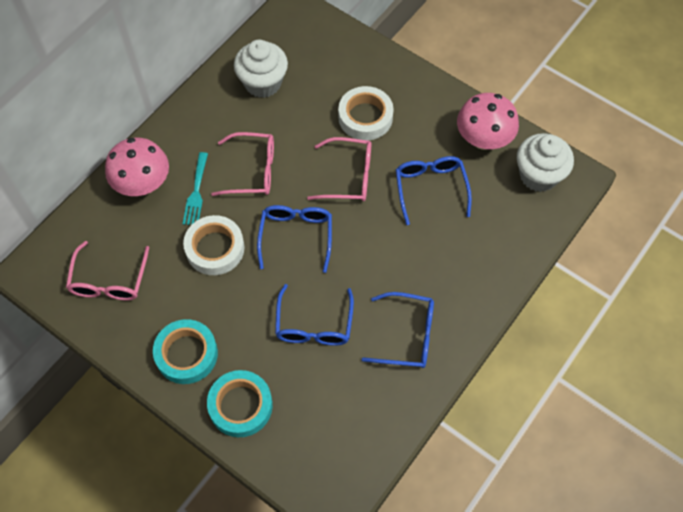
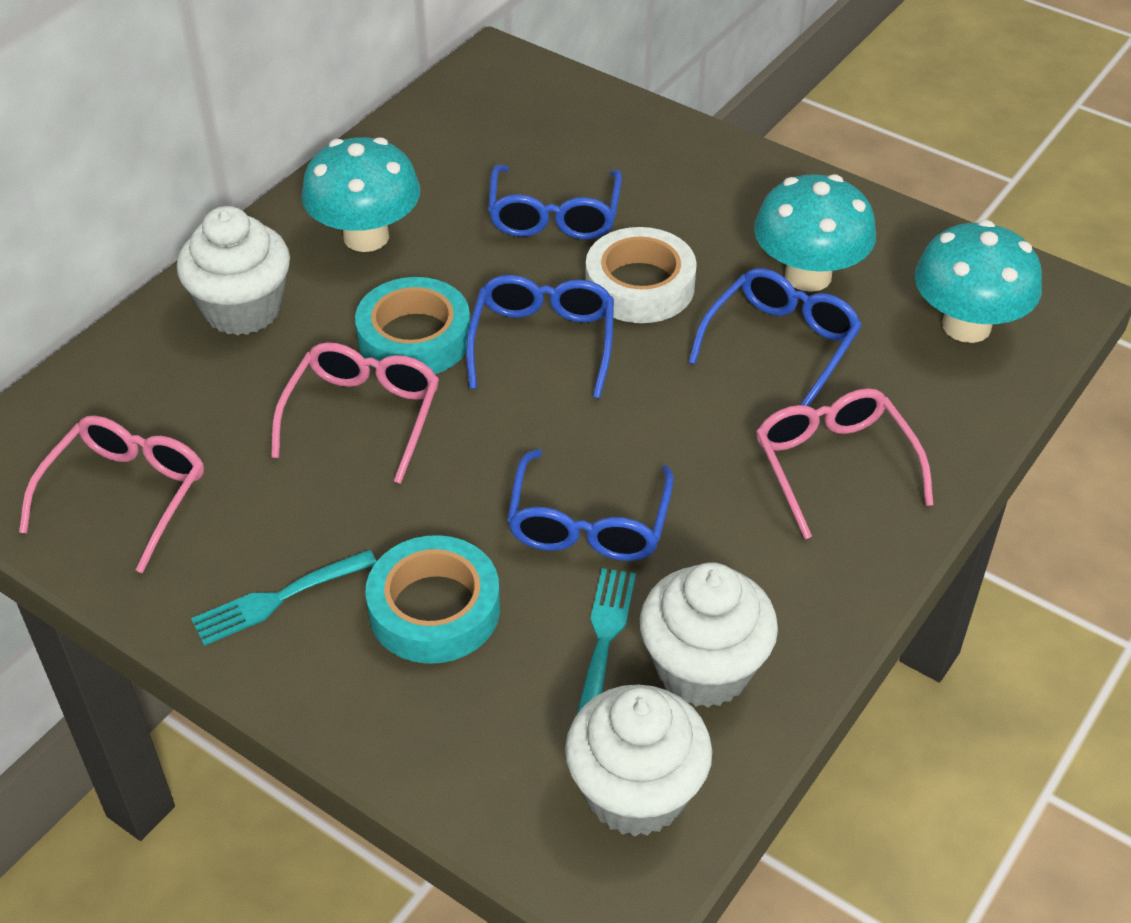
pink mushroom: 2 -> 0
turquoise fork: 1 -> 2
turquoise mushroom: 0 -> 3
white cupcake: 2 -> 3
white tape: 2 -> 1

